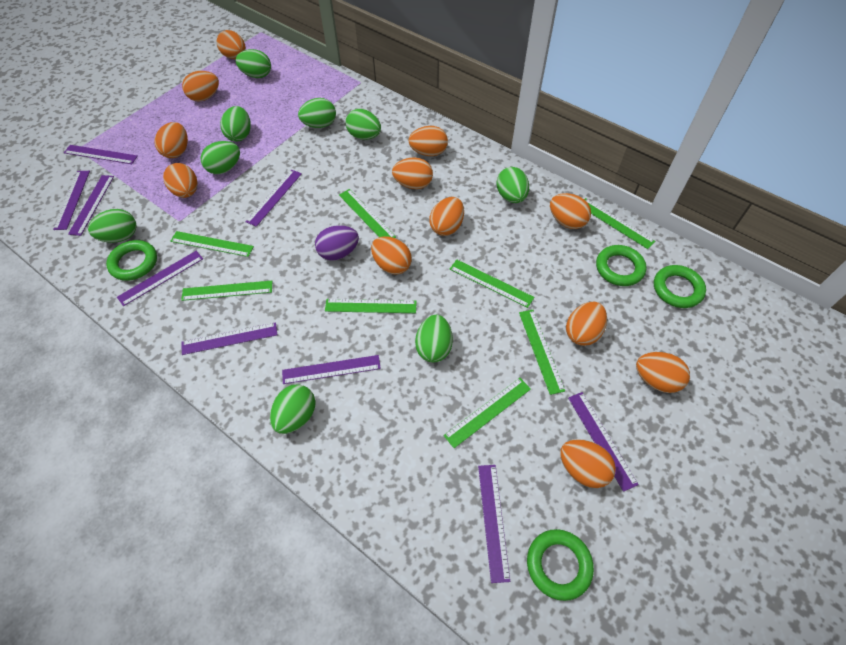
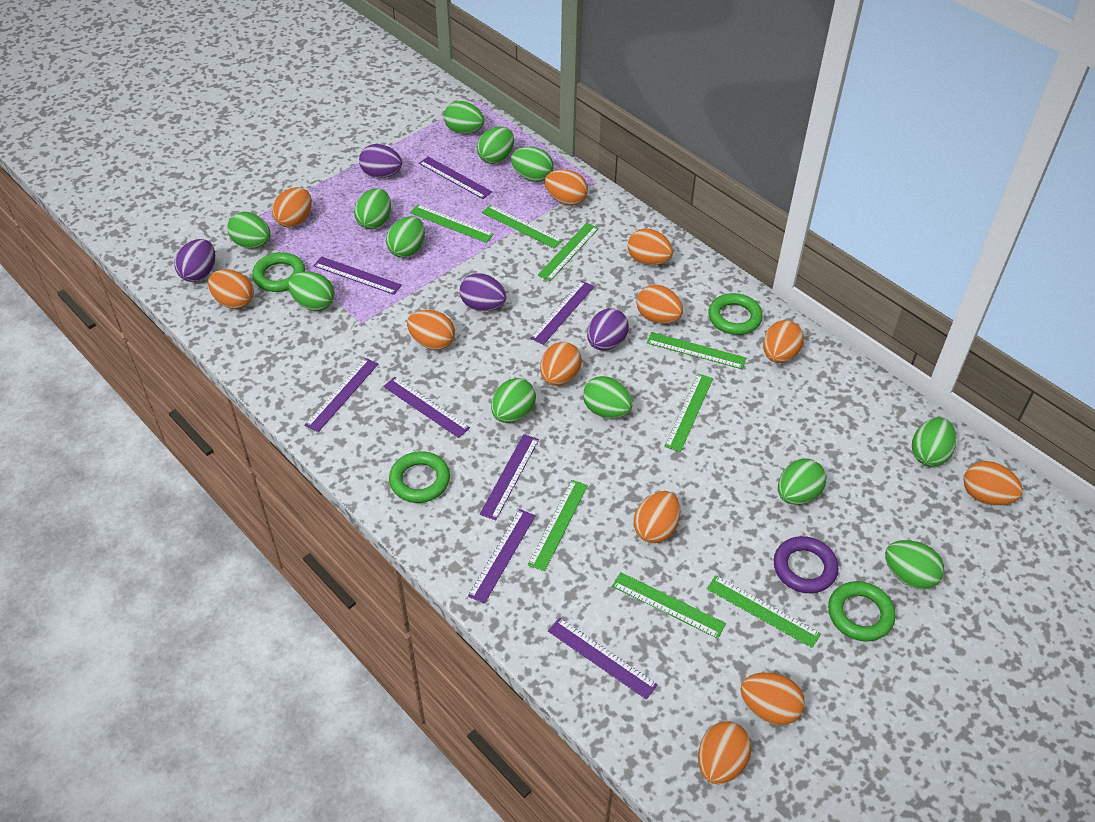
green egg: 9 -> 12
purple egg: 1 -> 4
purple ring: 0 -> 1
purple ruler: 9 -> 8

